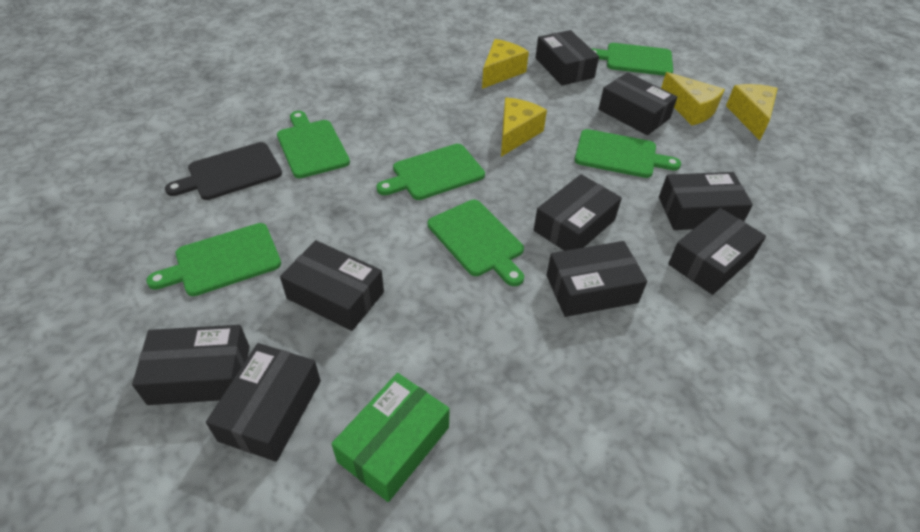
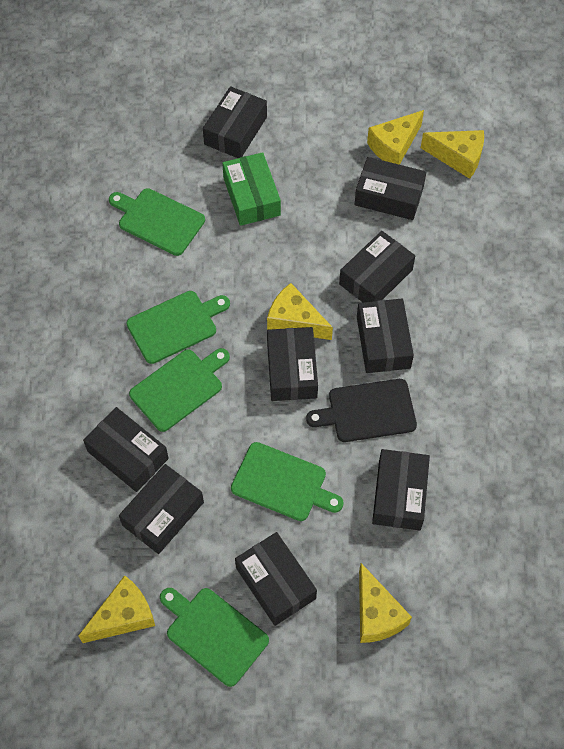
green cutting board: 6 -> 5
yellow cheese: 4 -> 5

